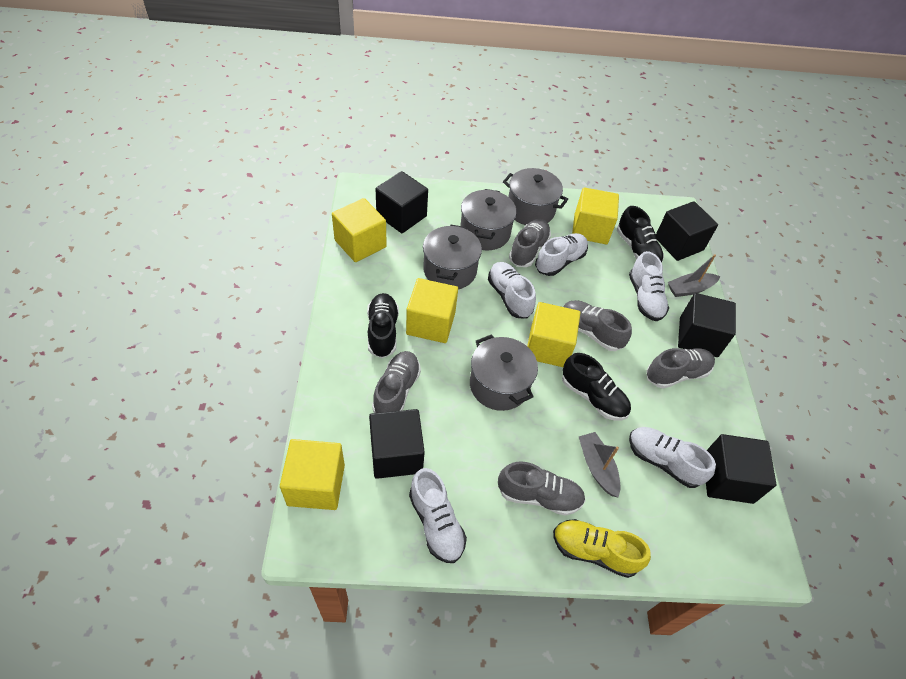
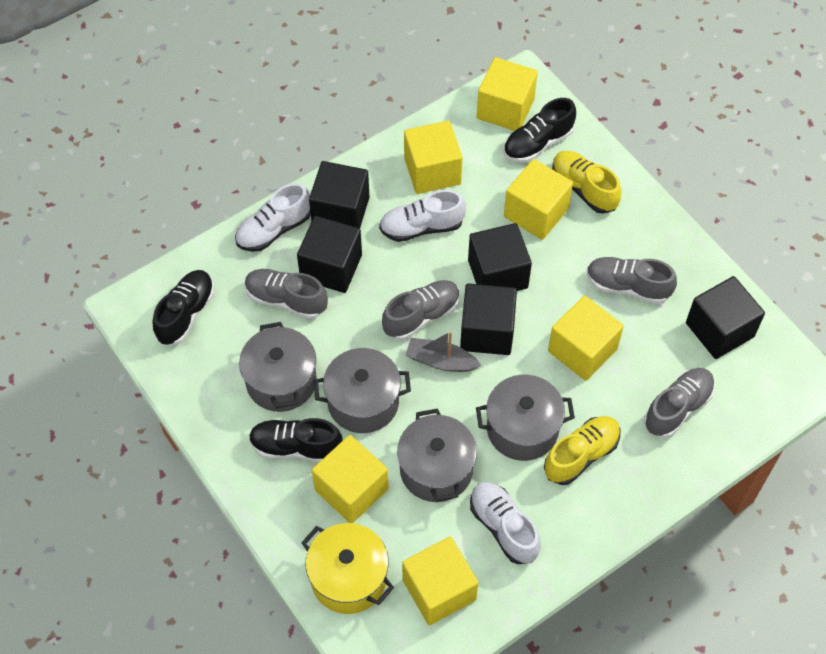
grey boat: 2 -> 1
grey shoe: 5 -> 4
white shoe: 5 -> 3
yellow cube: 5 -> 6
yellow pot: 0 -> 1
yellow shoe: 1 -> 2

